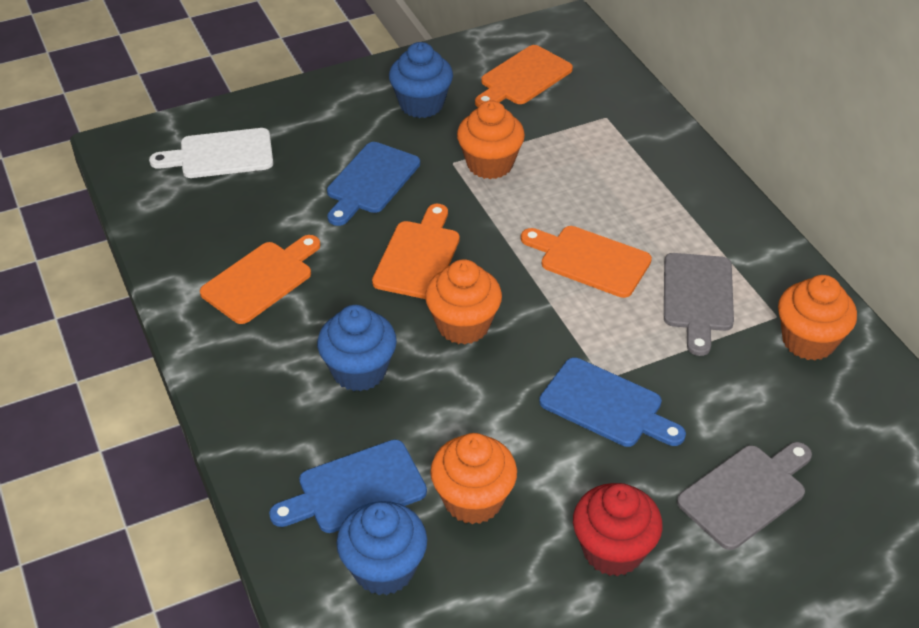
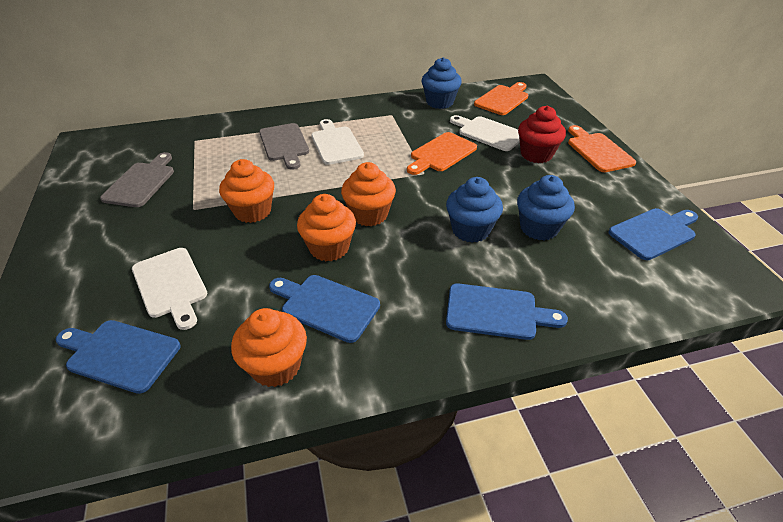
blue cutting board: 3 -> 4
orange cutting board: 4 -> 3
white cutting board: 1 -> 3

